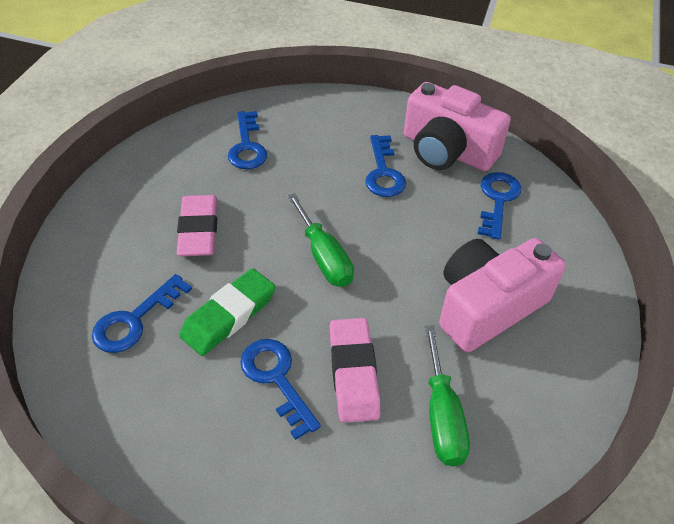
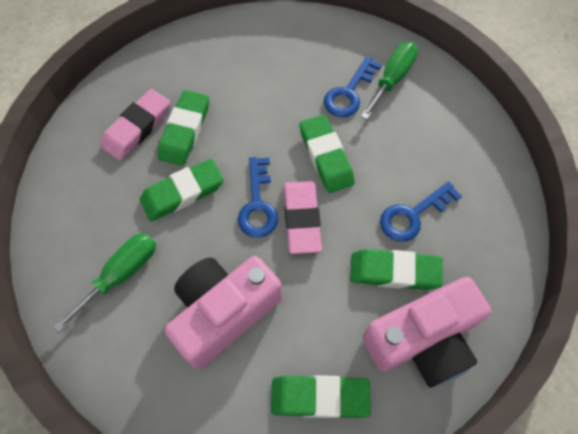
blue key: 5 -> 3
green eraser: 1 -> 5

